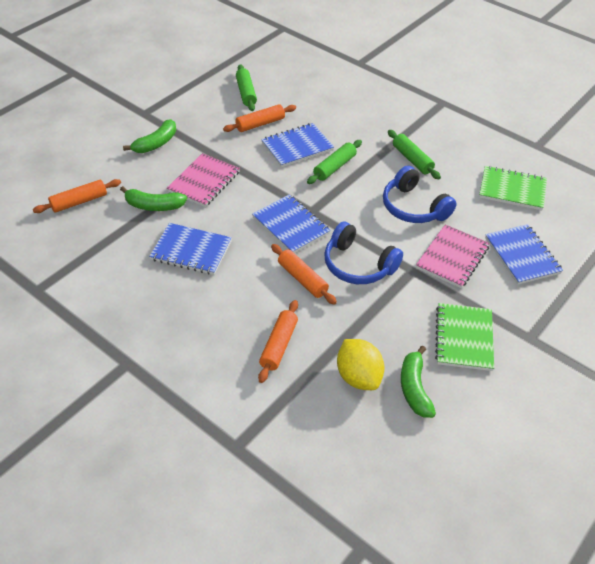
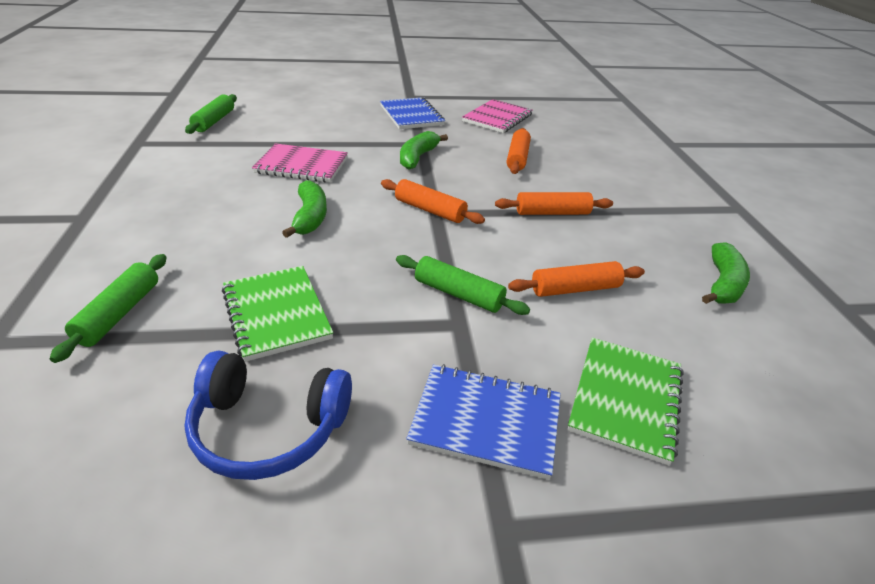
blue headphones: 2 -> 1
blue notebook: 4 -> 2
yellow lemon: 1 -> 0

